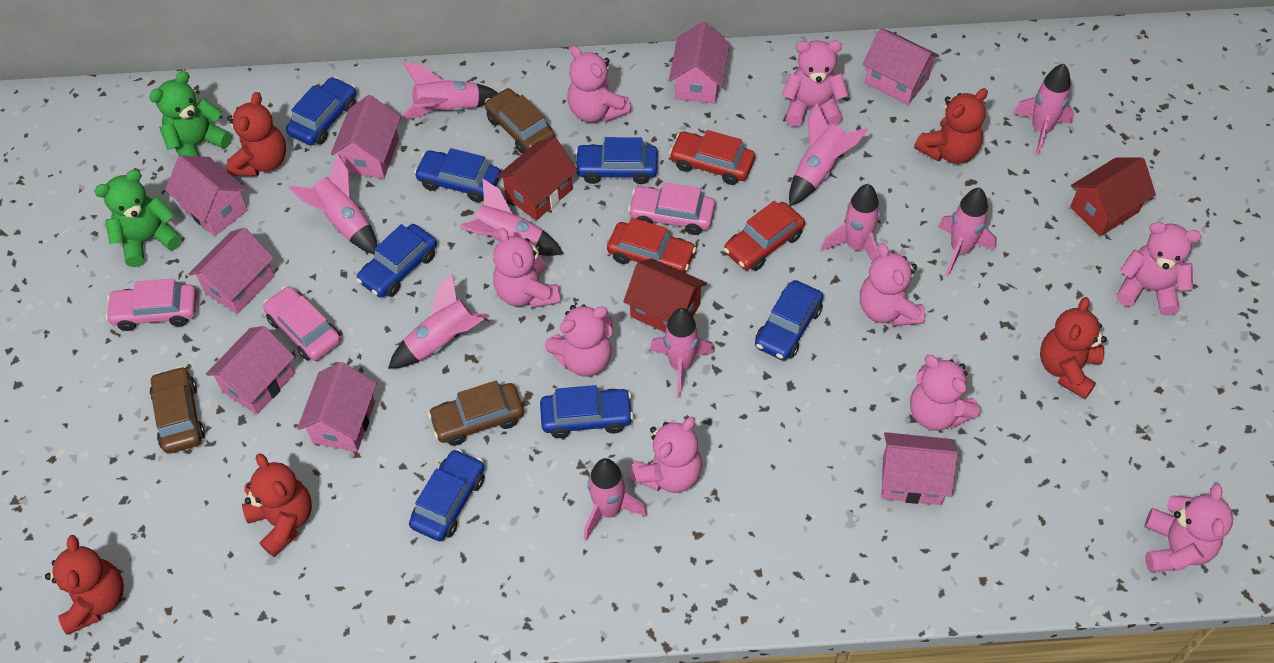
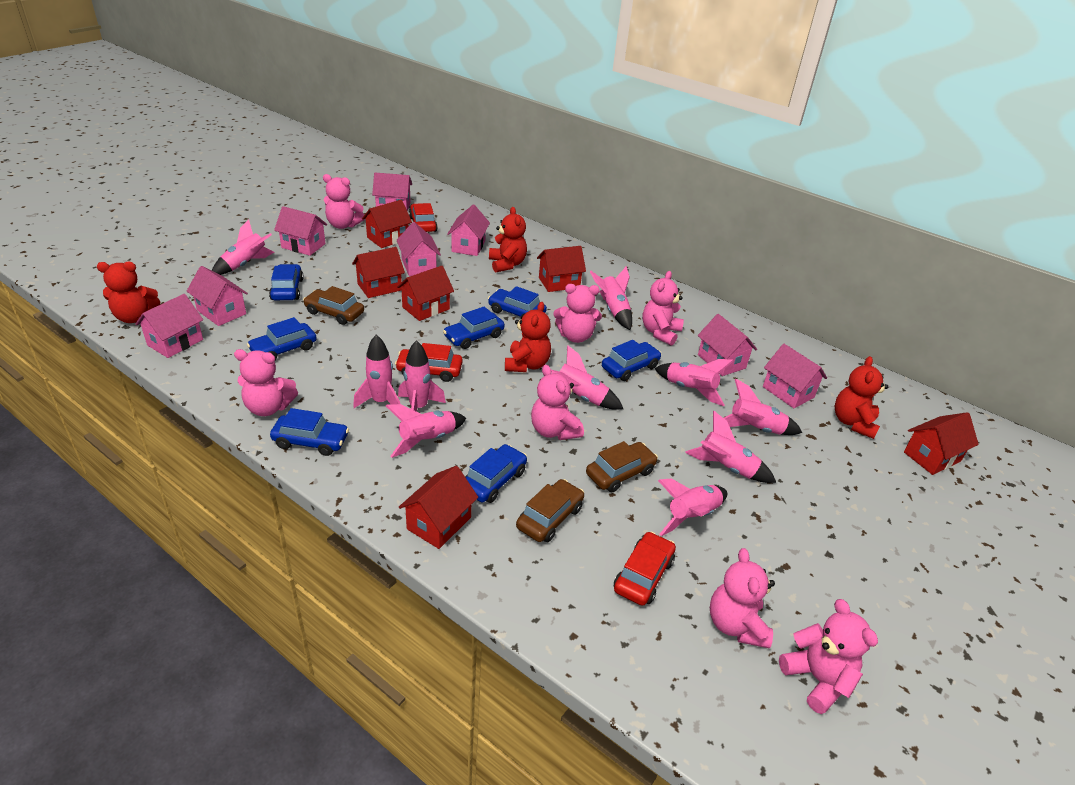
green teddy bear: 2 -> 0
pink car: 3 -> 0
pink teddy bear: 9 -> 7
red house: 3 -> 6
red teddy bear: 5 -> 4

